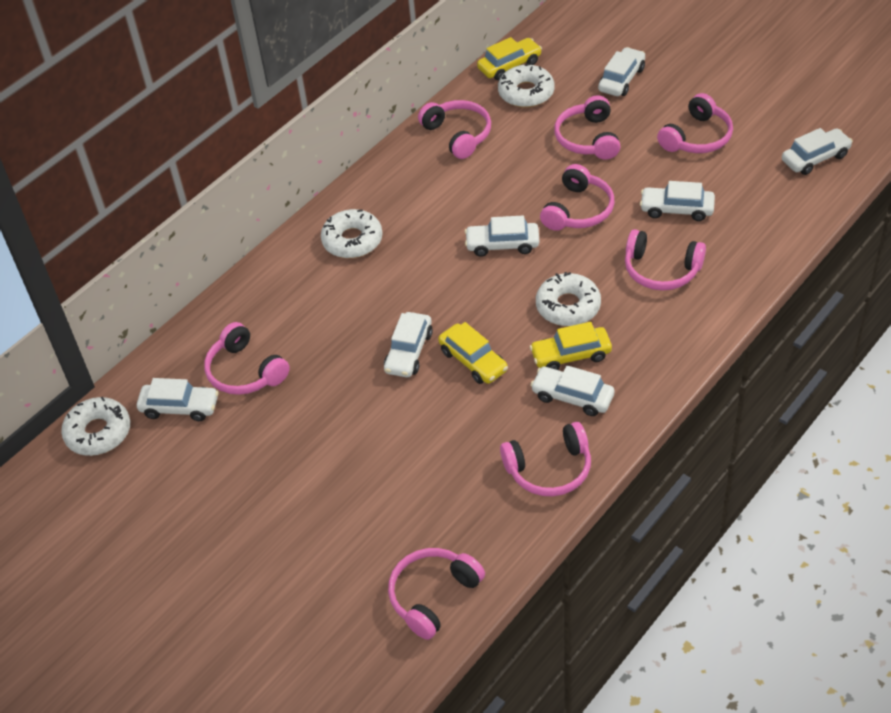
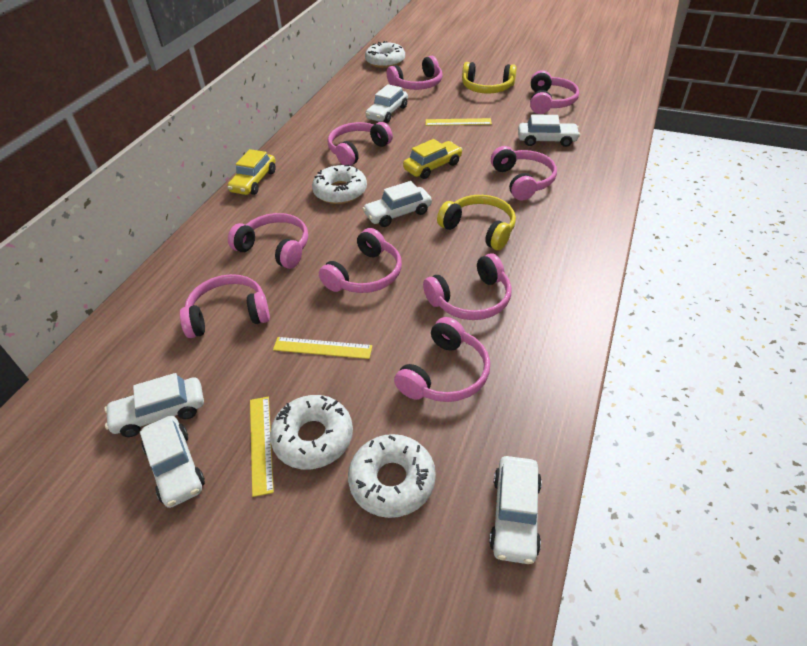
pink headphones: 8 -> 9
white car: 7 -> 6
yellow car: 3 -> 2
yellow headphones: 0 -> 2
yellow ruler: 0 -> 3

